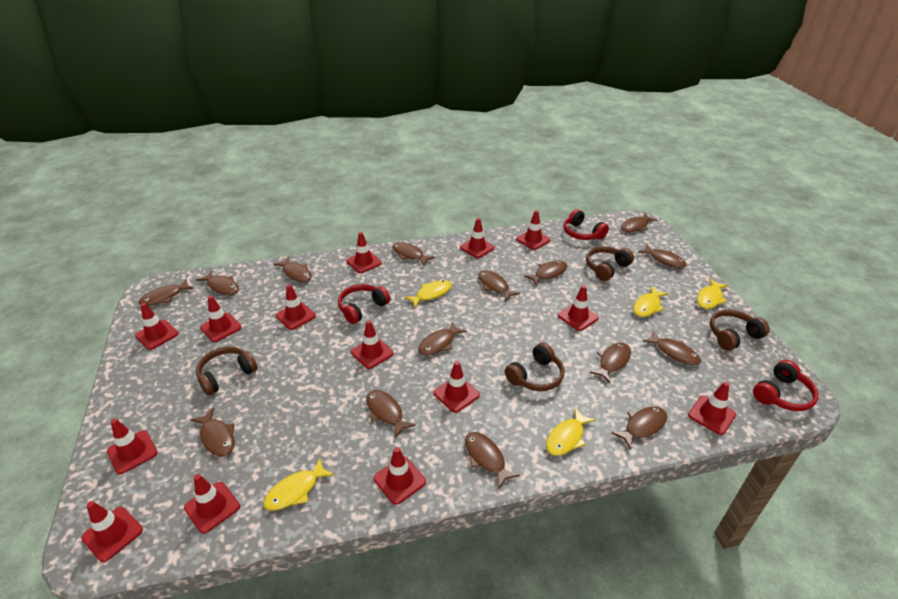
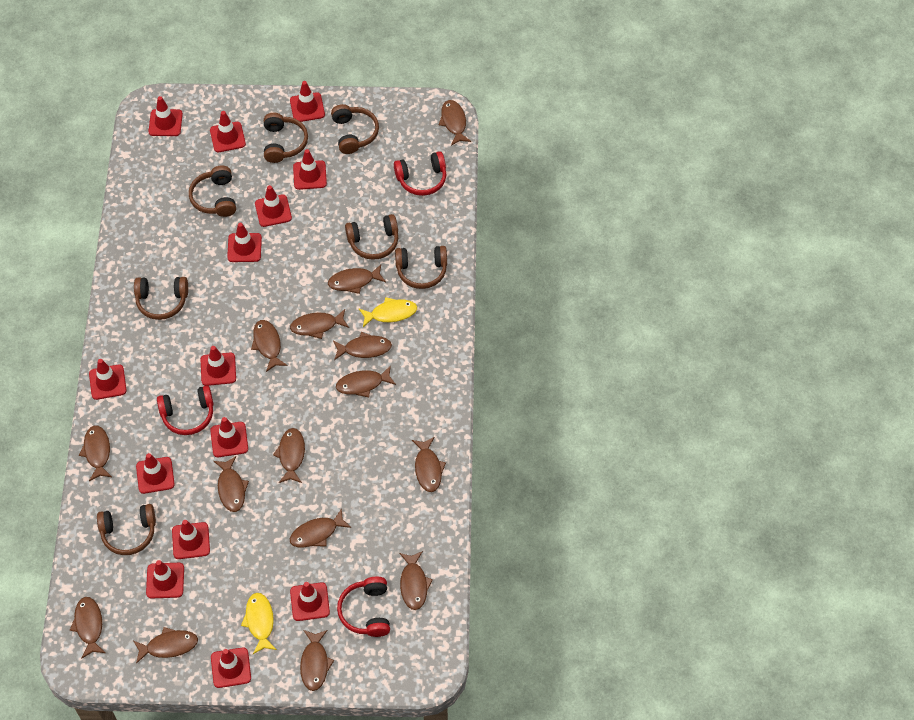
brown headphones: 4 -> 7
yellow fish: 5 -> 2

